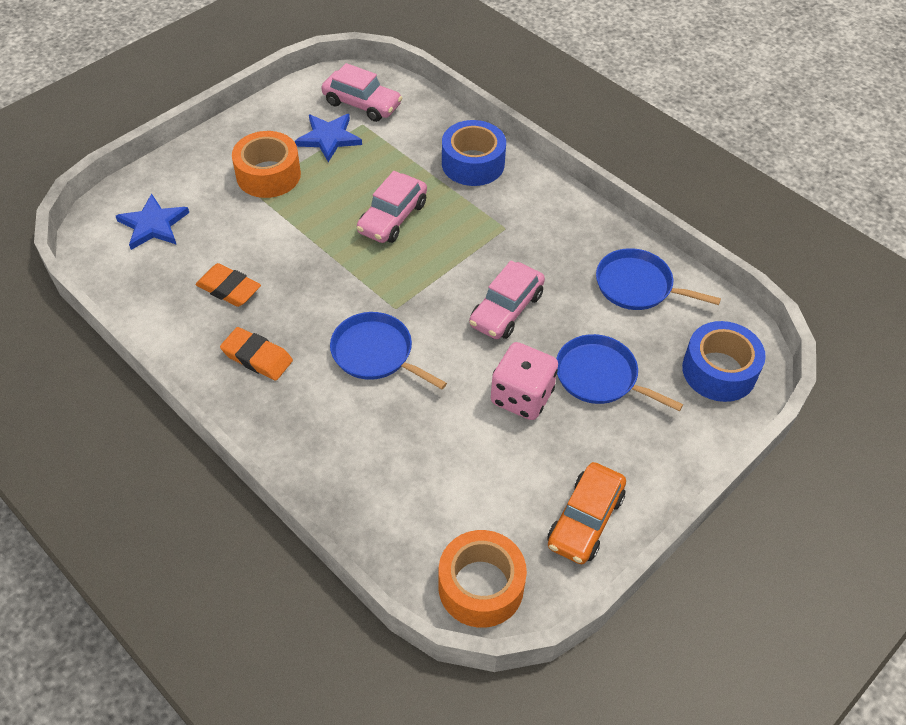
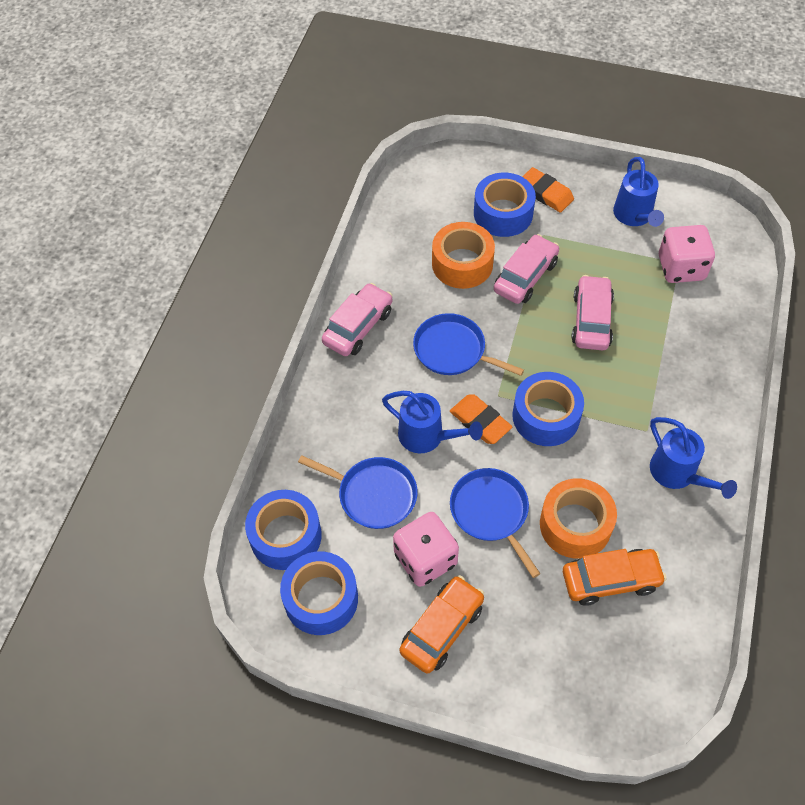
blue star: 2 -> 0
blue tape: 2 -> 4
blue watering can: 0 -> 3
orange car: 1 -> 2
pink dice: 1 -> 2

